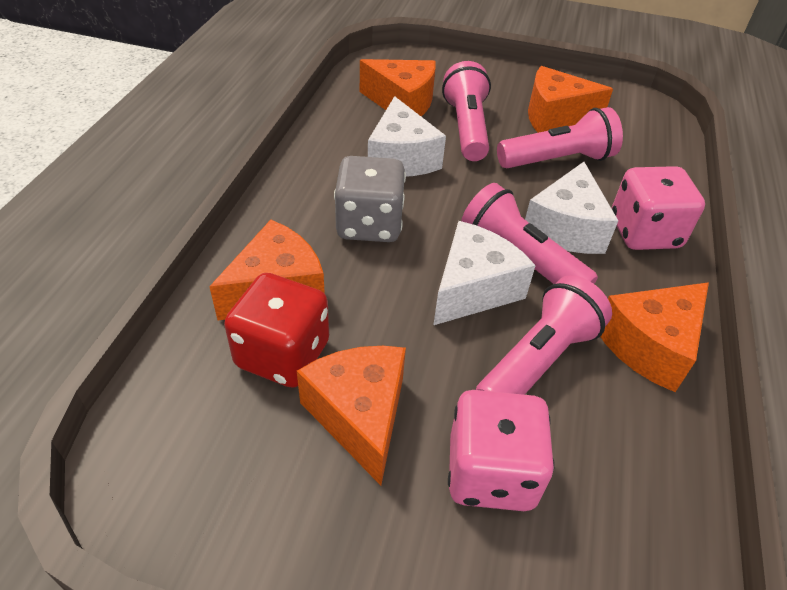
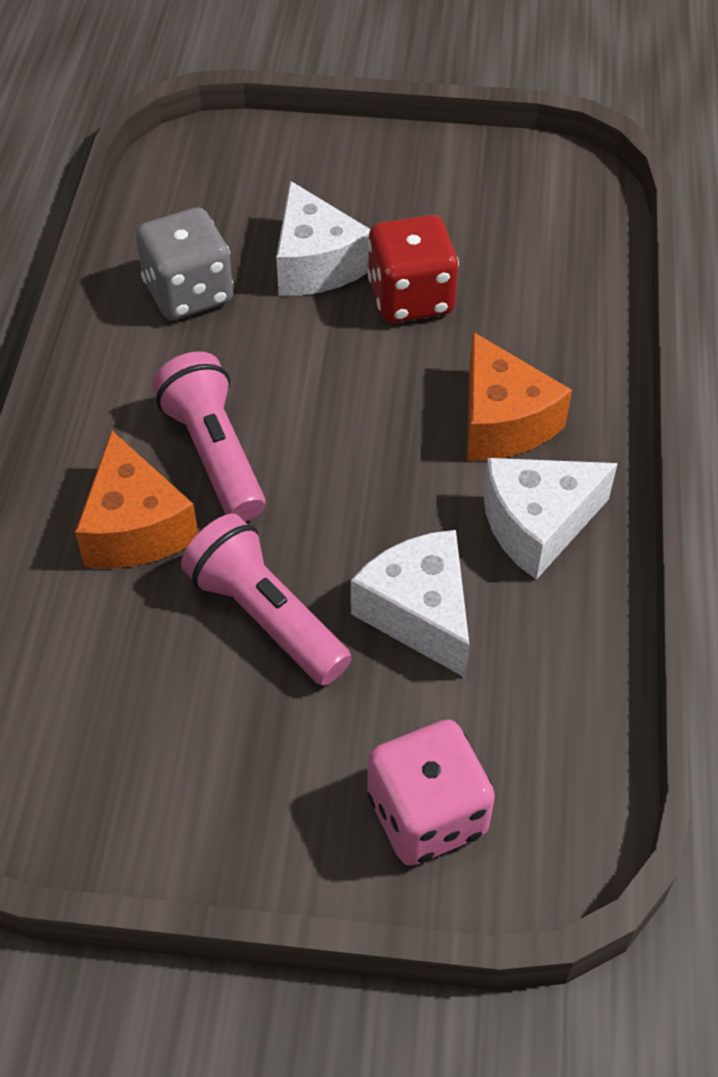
orange cheese: 5 -> 2
pink dice: 2 -> 1
pink flashlight: 4 -> 2

